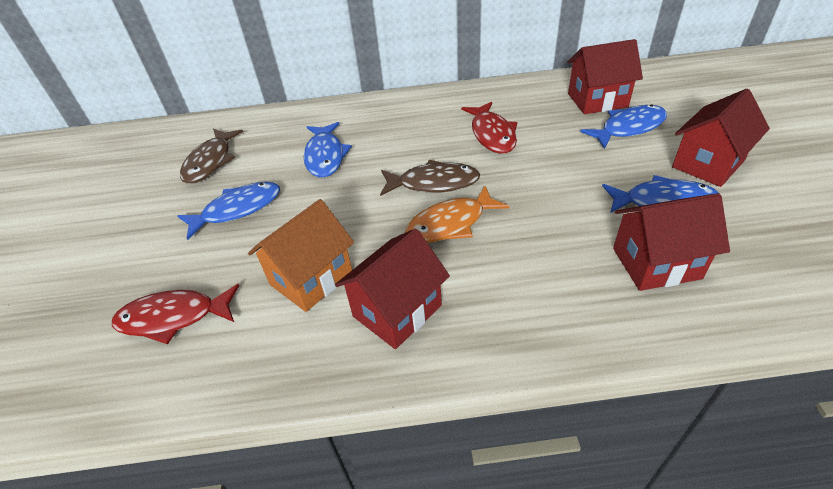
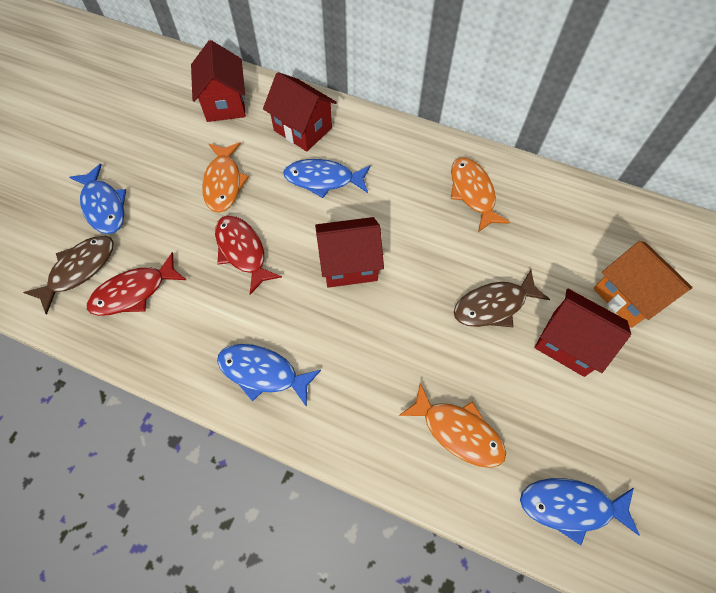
orange fish: 1 -> 3

